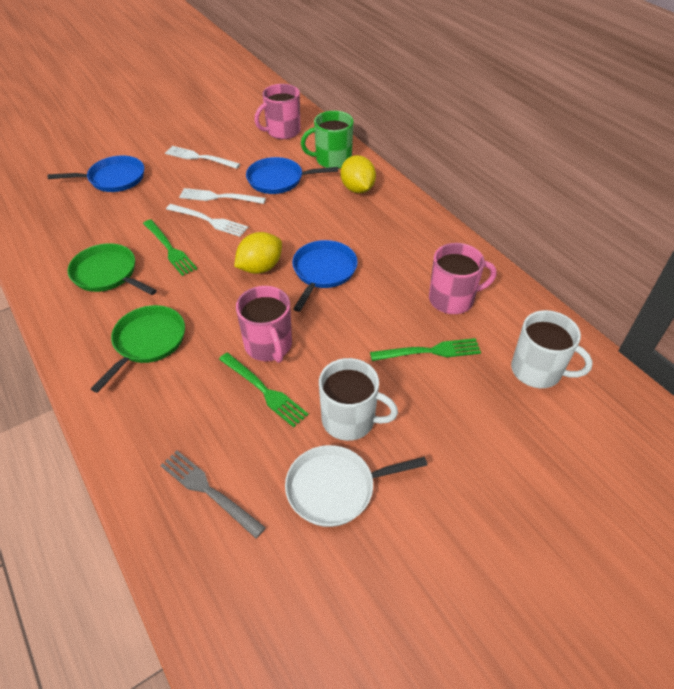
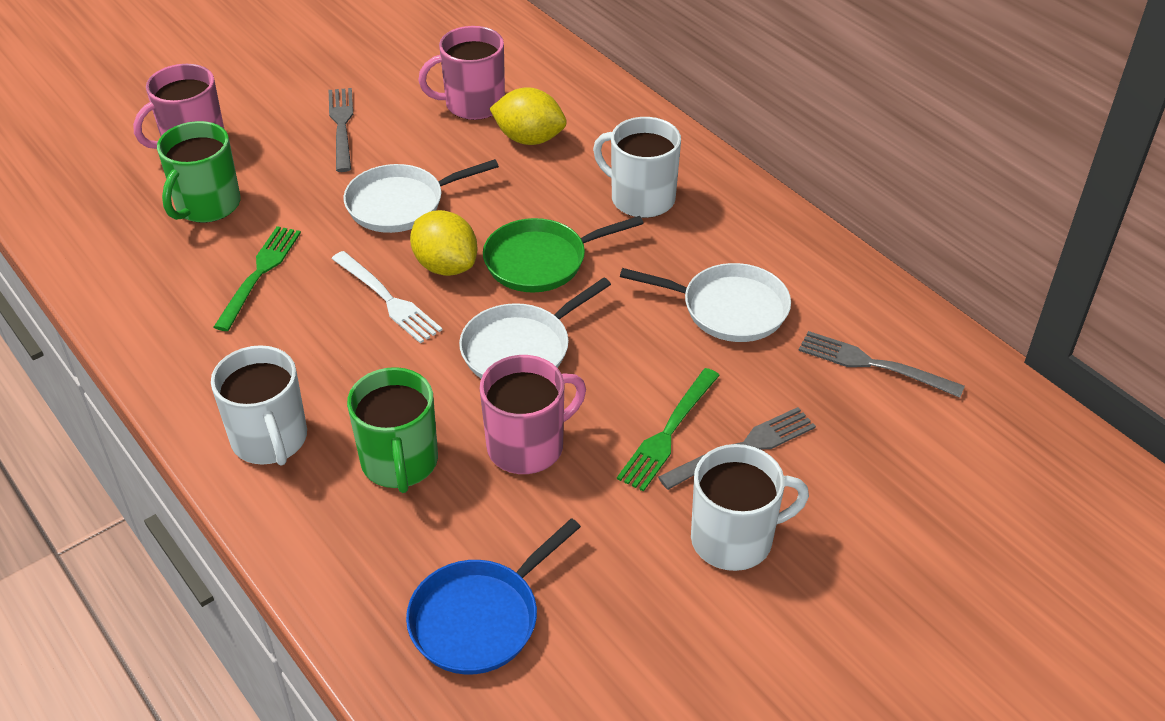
blue pan: 3 -> 1
green fork: 3 -> 2
green mug: 1 -> 2
green pan: 2 -> 1
grey fork: 1 -> 3
white fork: 3 -> 1
white mug: 2 -> 3
white pan: 1 -> 3

